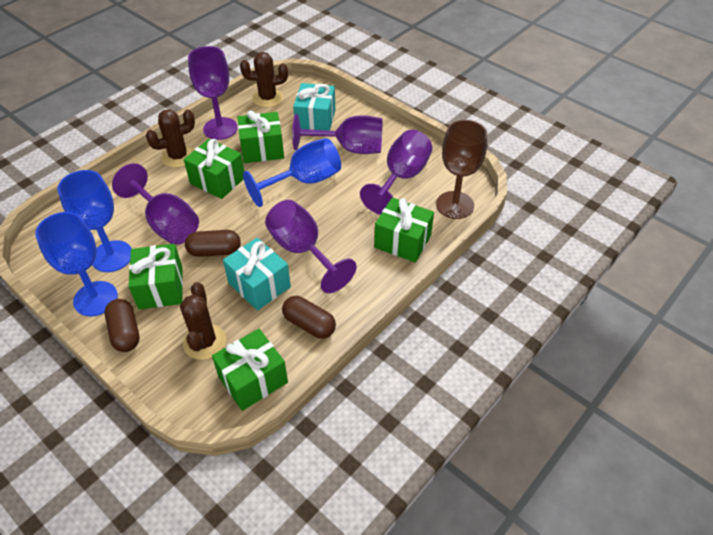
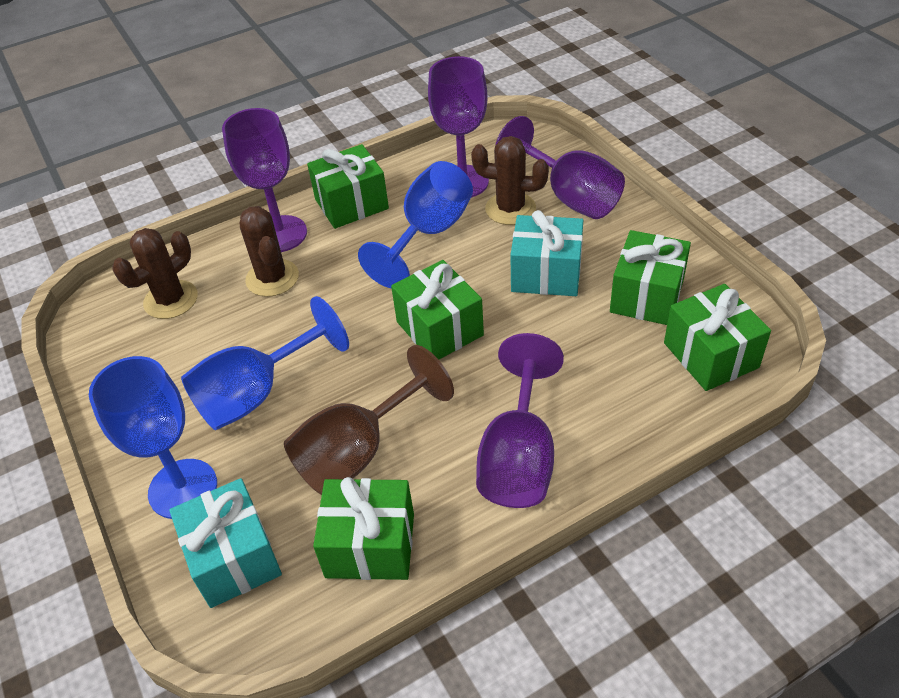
brown capsule: 3 -> 0
purple goblet: 5 -> 4

